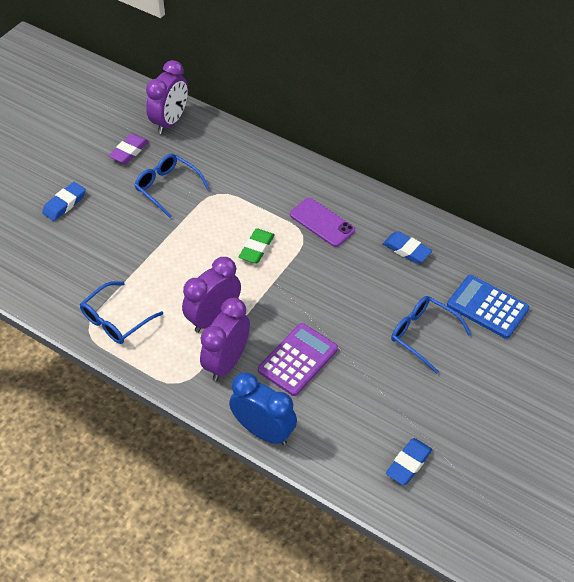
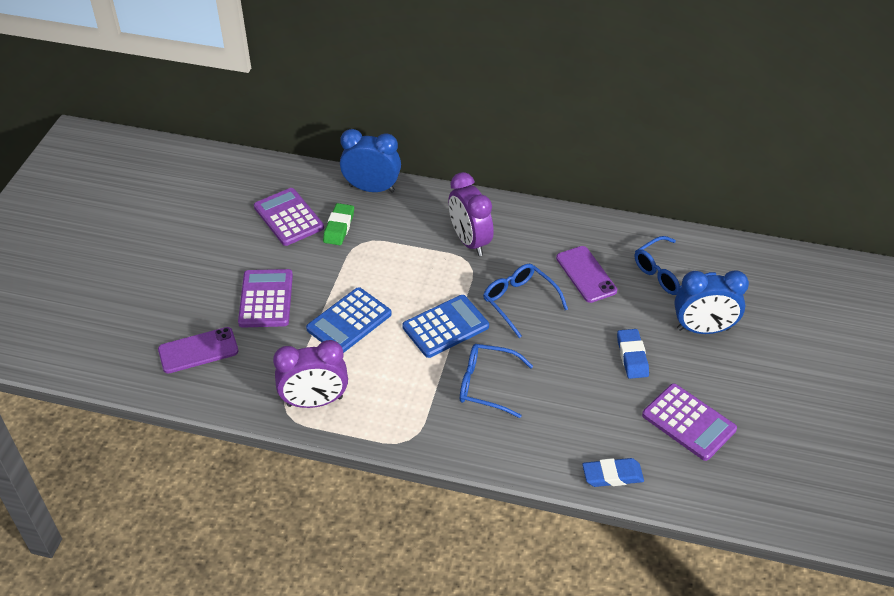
blue calculator: 1 -> 2
blue clock: 1 -> 2
blue eraser: 3 -> 2
purple calculator: 1 -> 3
purple clock: 3 -> 2
purple eraser: 1 -> 0
purple phone: 1 -> 2

